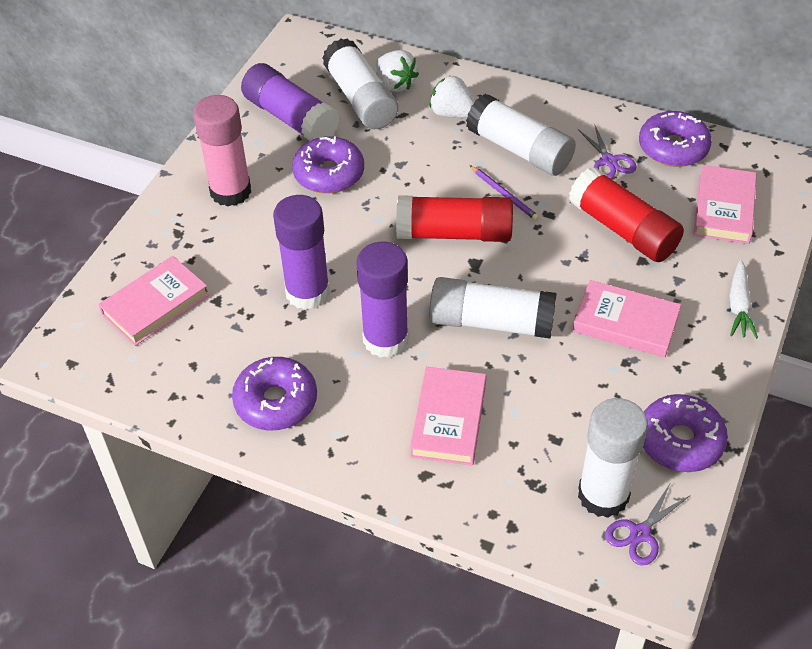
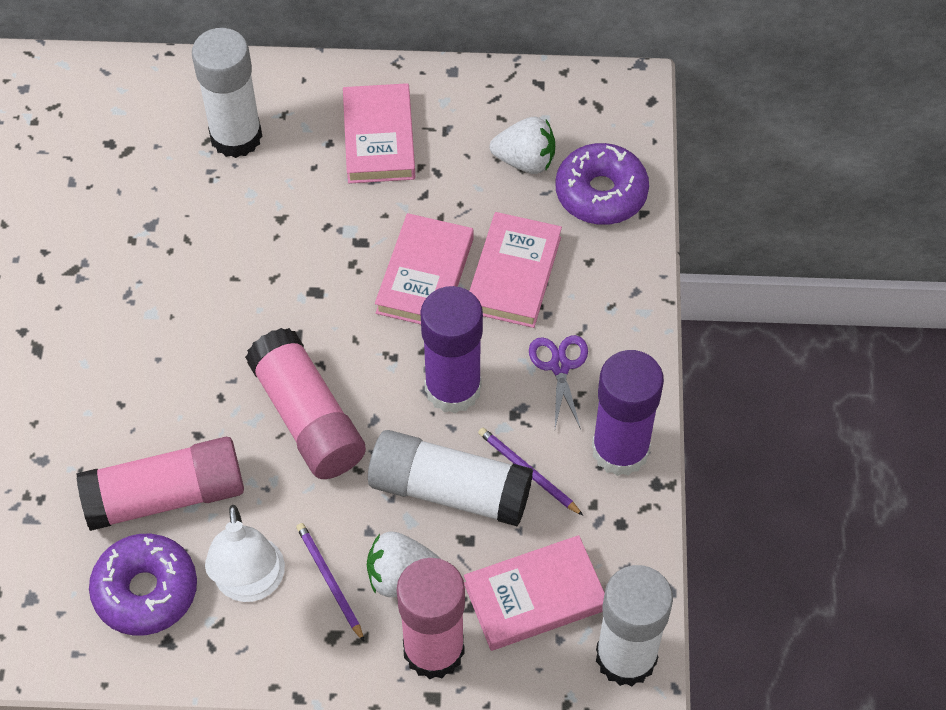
pink glue stick: 1 -> 3
purple donut: 4 -> 2
purple glue stick: 3 -> 2
purple pencil: 1 -> 2
purple scissors: 2 -> 1
red glue stick: 2 -> 0
white carrot: 1 -> 0
white glue stick: 4 -> 3
white lamp: 0 -> 1

